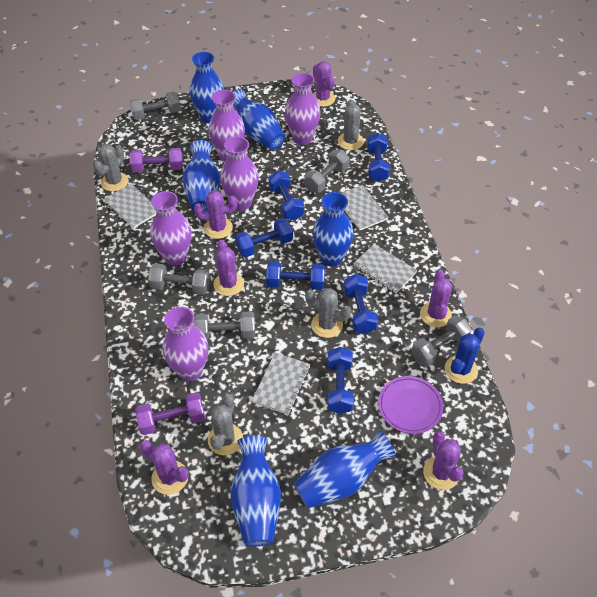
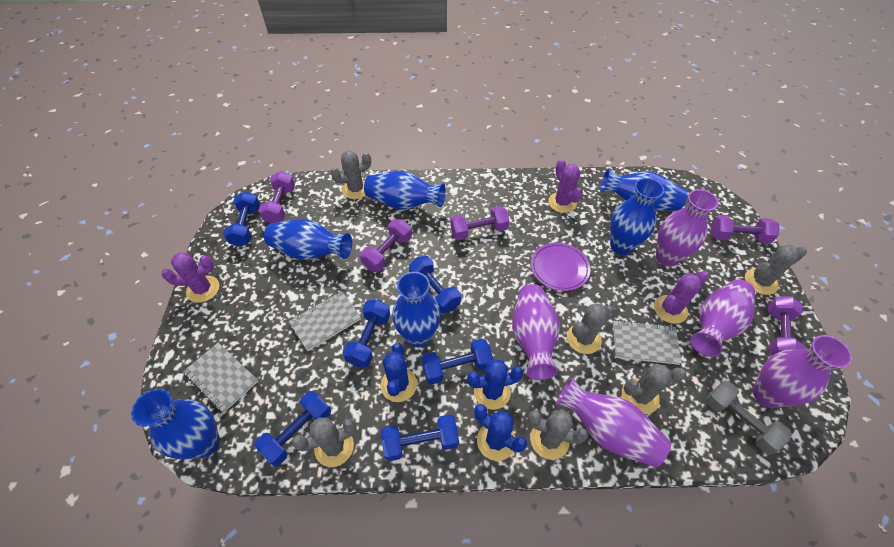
blue cactus: 1 -> 3
grey cactus: 4 -> 6
grey dumbbell: 5 -> 1
grey notebook: 4 -> 3
purple cactus: 6 -> 3
purple dumbbell: 2 -> 5

